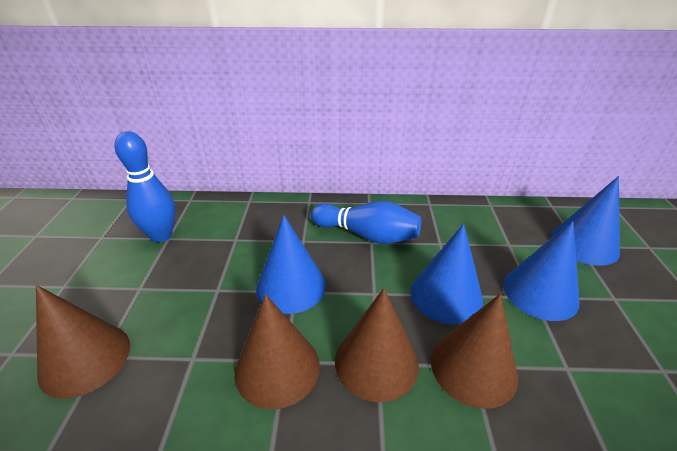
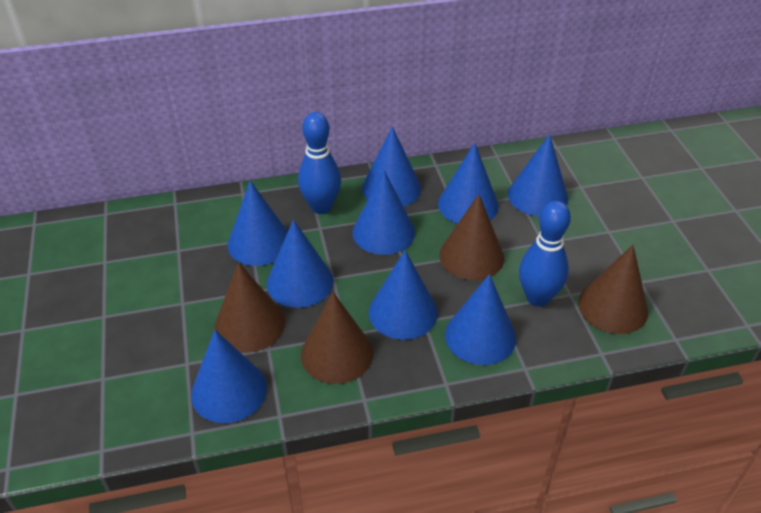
blue cone: 4 -> 9

